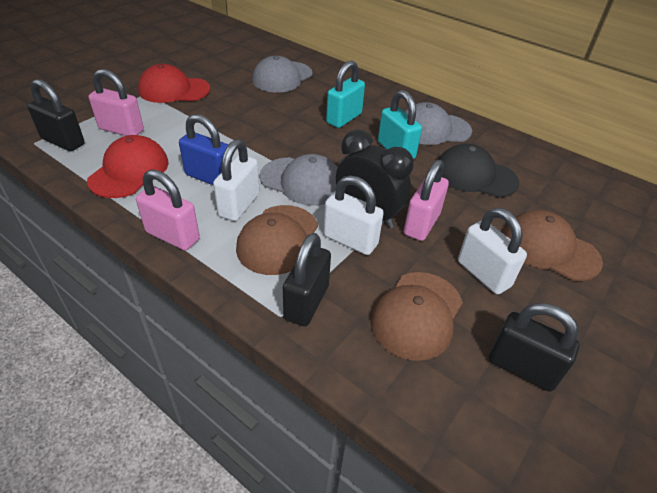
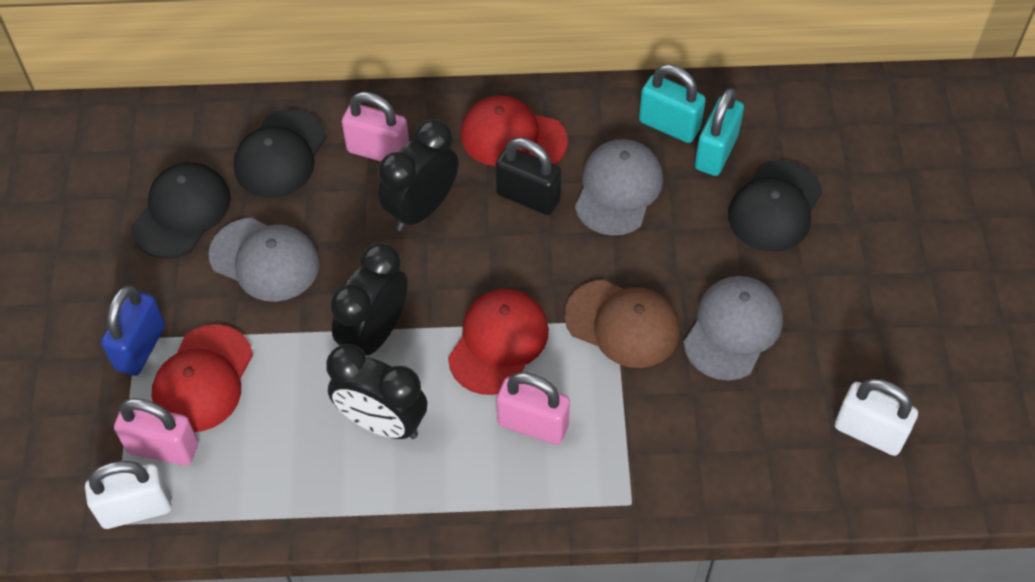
black cap: 1 -> 3
black clock: 1 -> 3
black padlock: 3 -> 1
brown cap: 3 -> 1
red cap: 2 -> 3
white padlock: 3 -> 2

